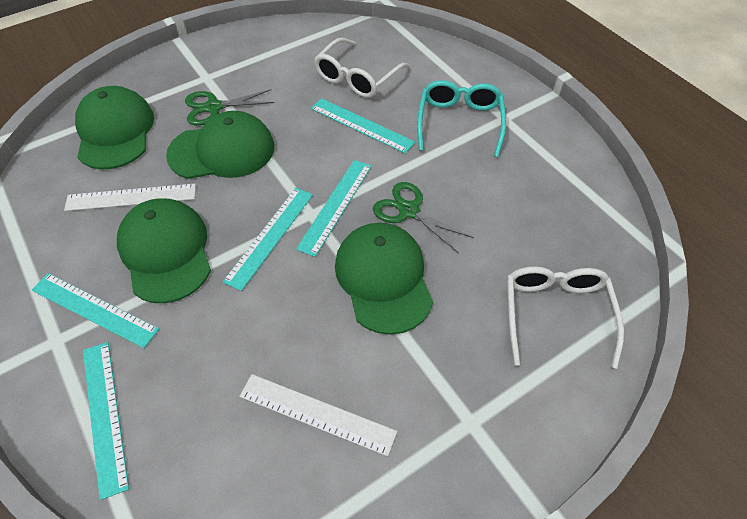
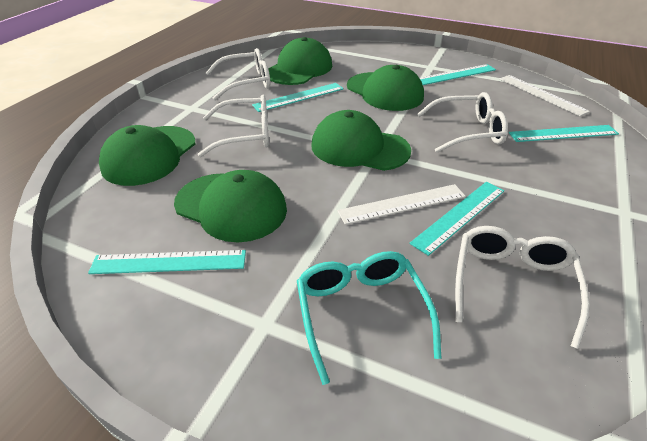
green cap: 4 -> 5
green scissors: 2 -> 0
white glasses: 2 -> 4

